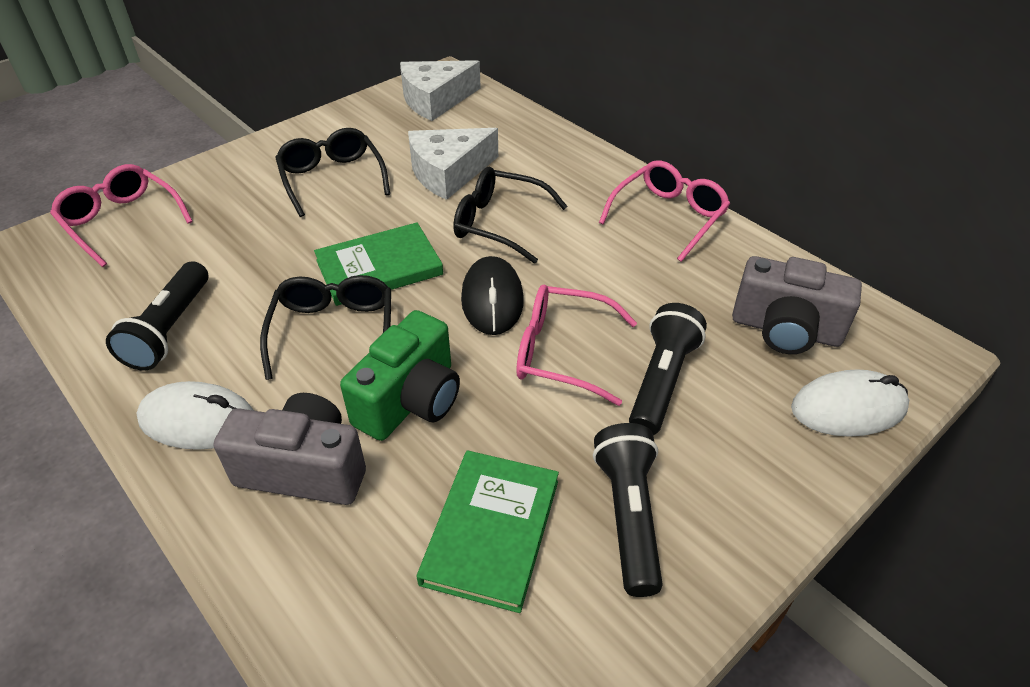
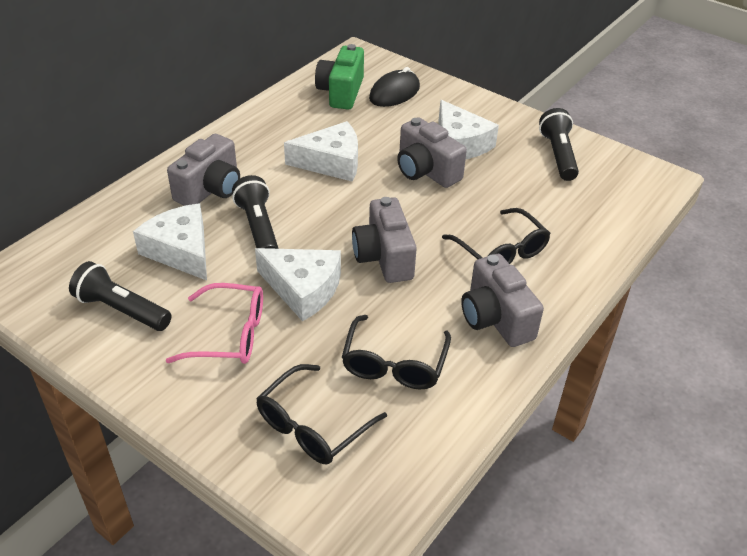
green book: 2 -> 0
grey camera: 2 -> 4
pink glasses: 3 -> 1
white cheese: 2 -> 4
white mouse: 2 -> 0

